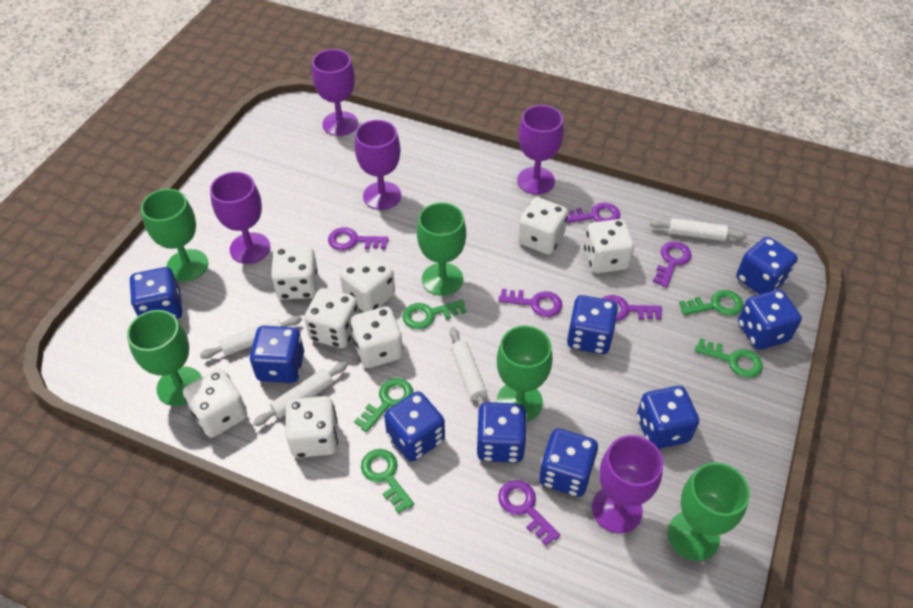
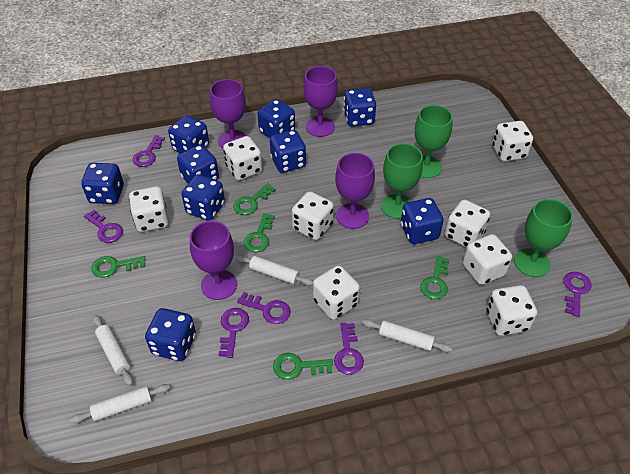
green goblet: 5 -> 3
purple goblet: 5 -> 4

